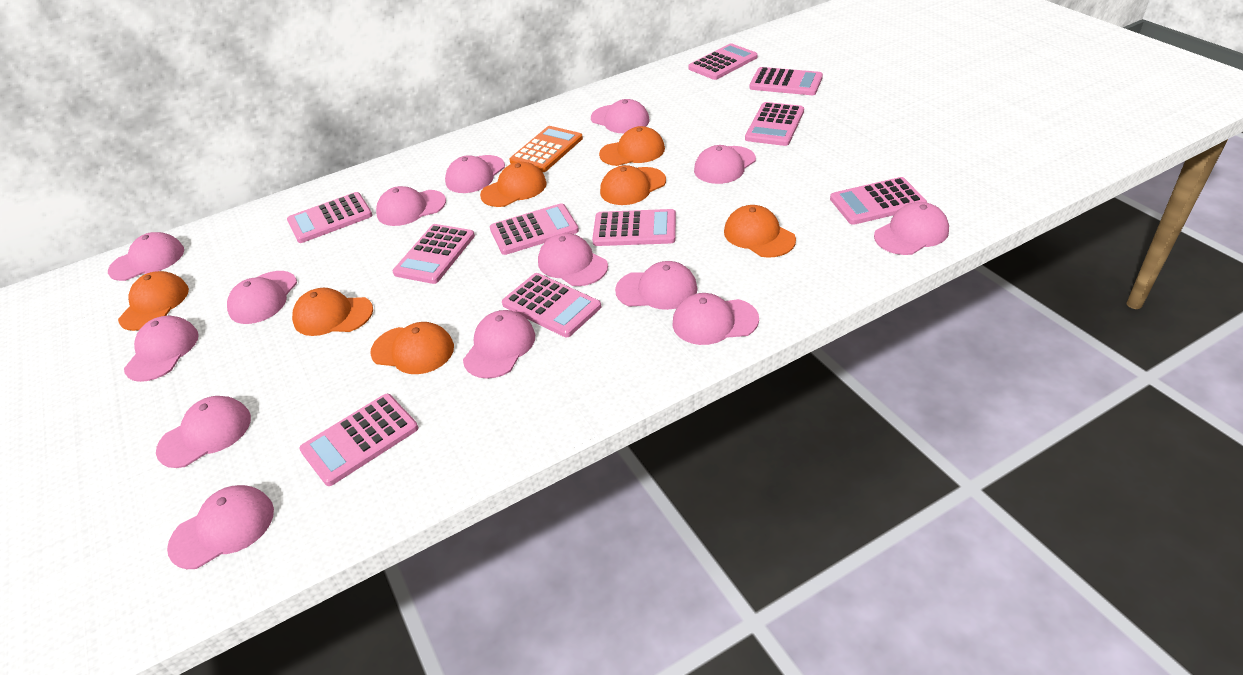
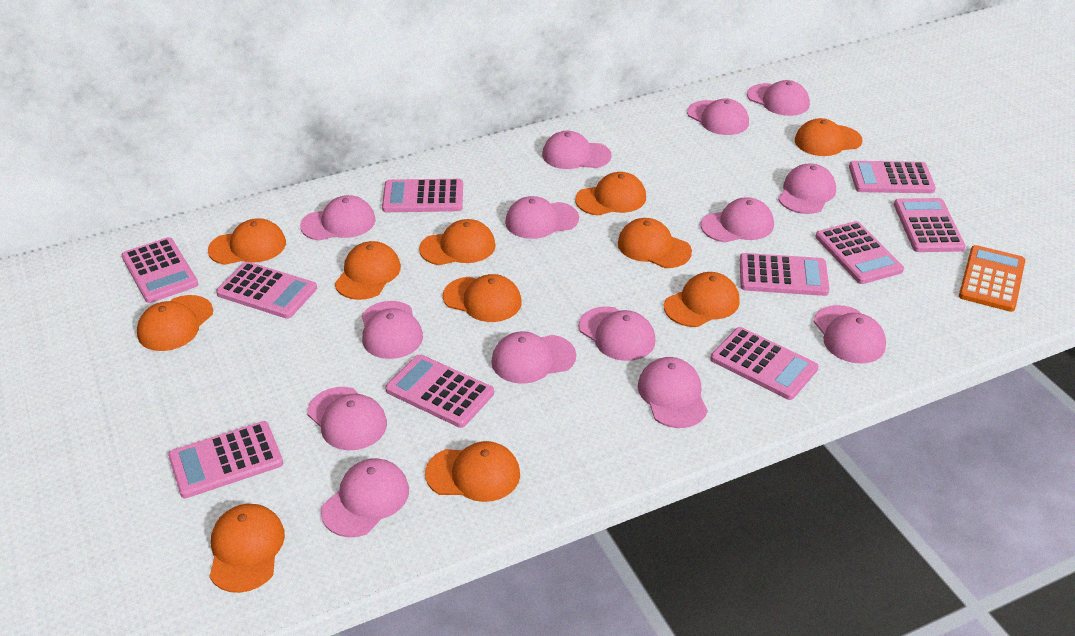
orange cap: 7 -> 11

